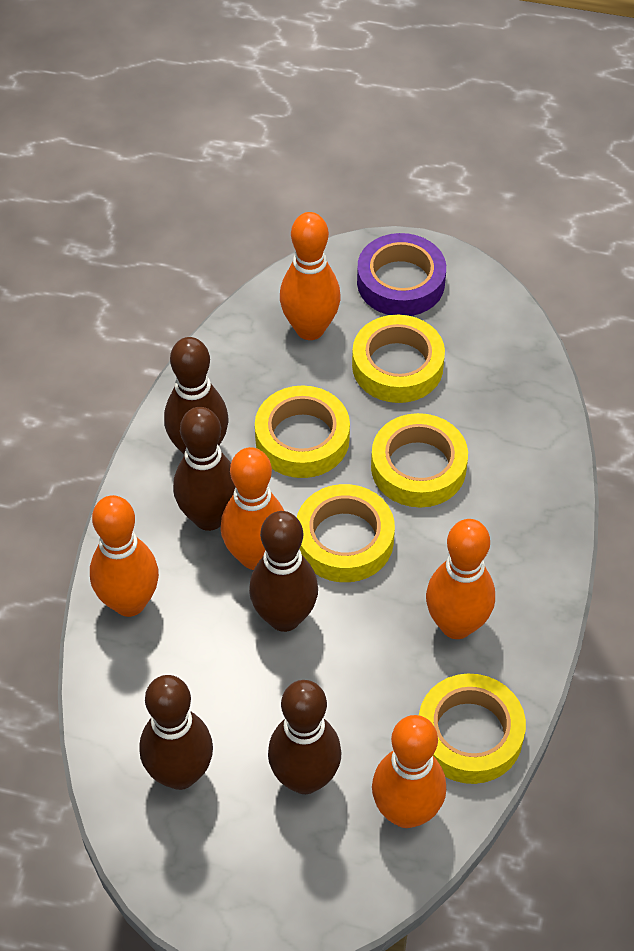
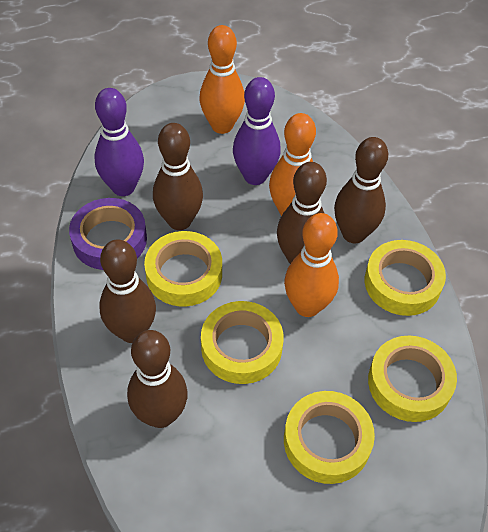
orange bowling pin: 5 -> 3
purple bowling pin: 0 -> 2

